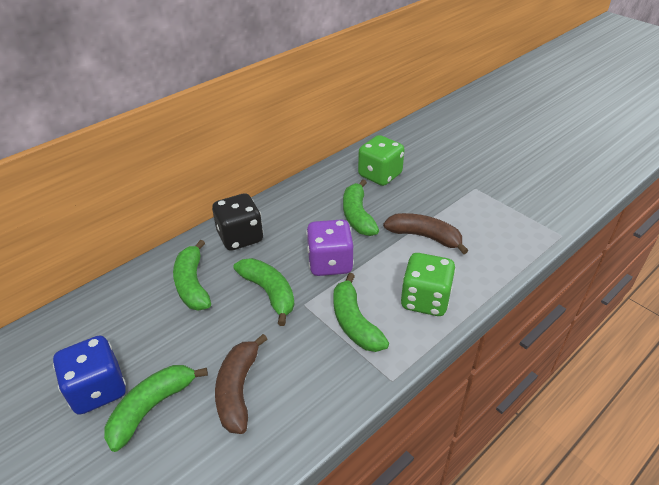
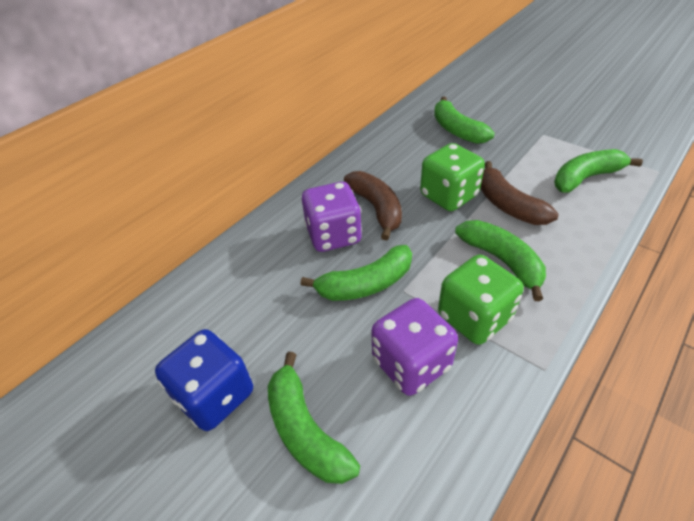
black dice: 1 -> 0
purple dice: 1 -> 2

